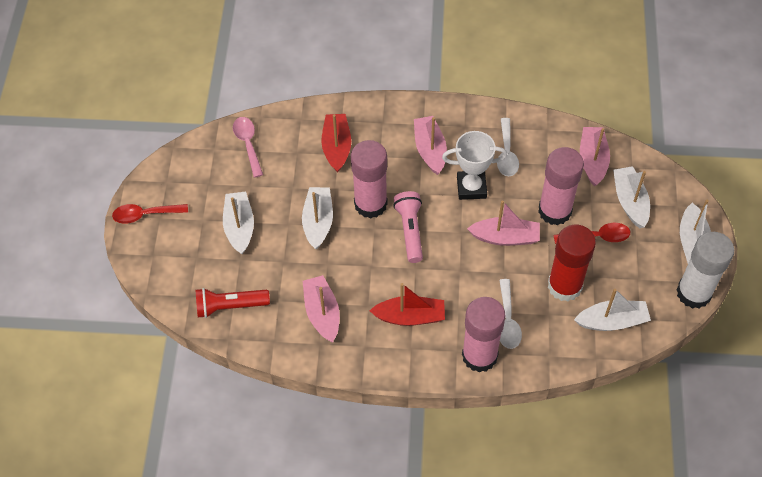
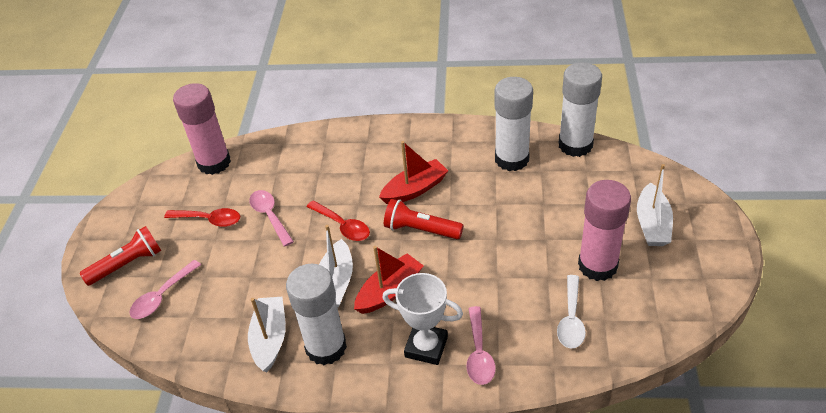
pink boat: 4 -> 0
pink flashlight: 1 -> 0
pink glue stick: 3 -> 2
pink spoon: 1 -> 3
red flashlight: 1 -> 2
red glue stick: 1 -> 0
white boat: 5 -> 3
white glue stick: 1 -> 3
white spoon: 2 -> 1

